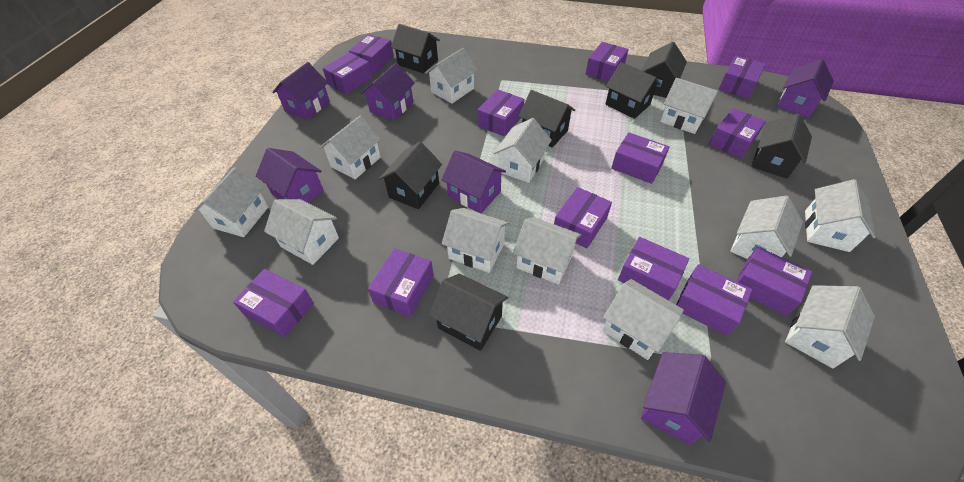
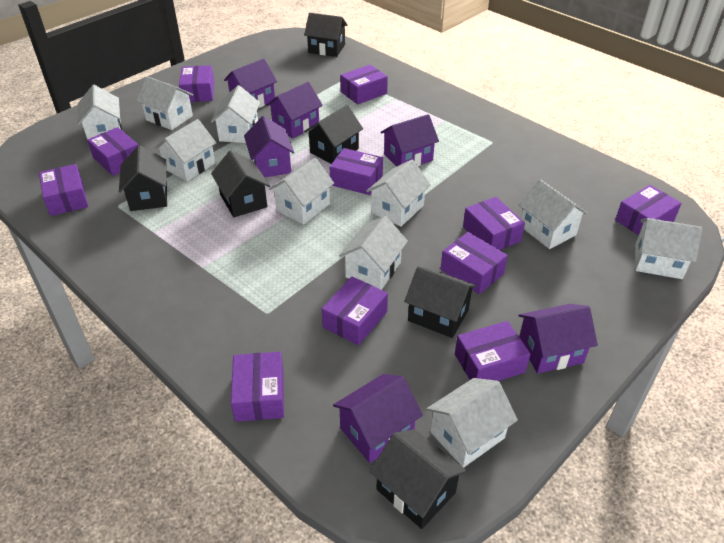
black house: 7 -> 6
purple box: 13 -> 11
white house: 12 -> 10

